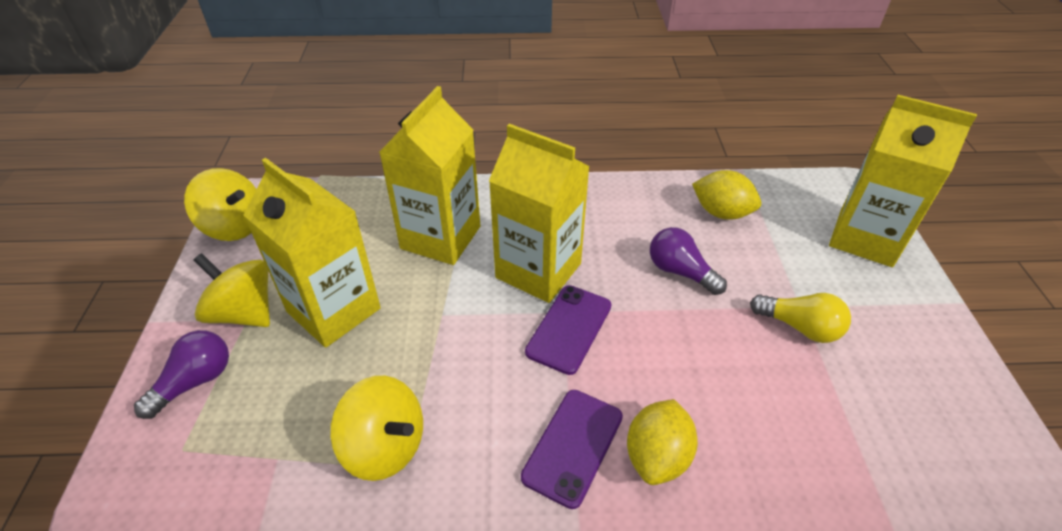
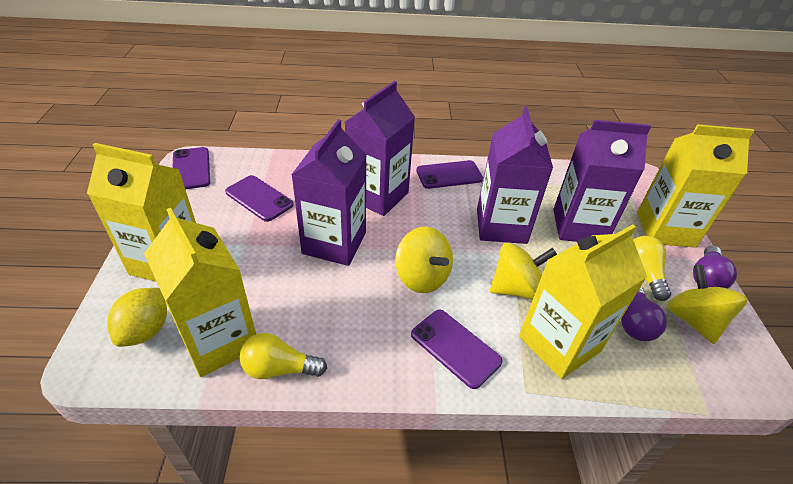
purple carton: 0 -> 4
purple phone: 2 -> 4
yellow lemon: 2 -> 1
yellow light bulb: 1 -> 2

